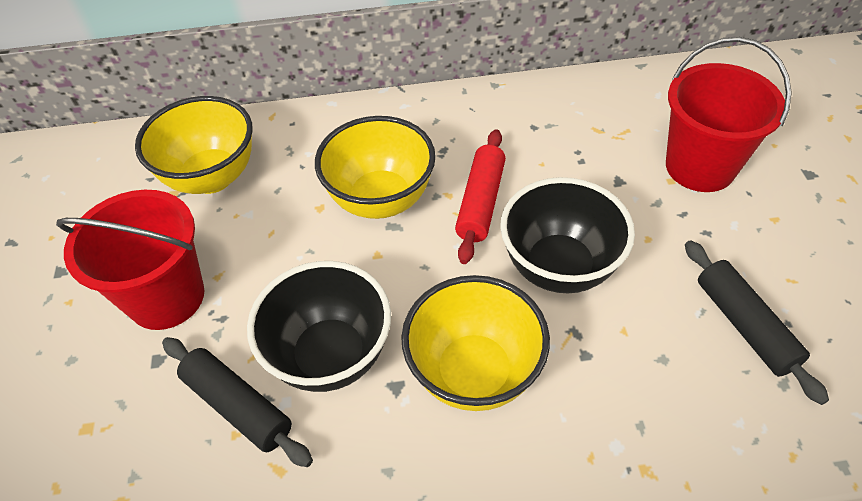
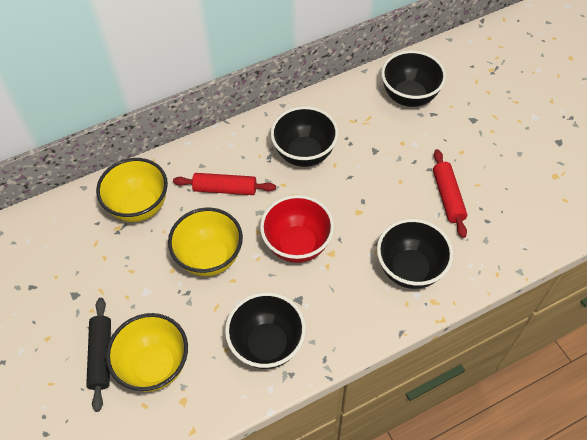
black bowl: 2 -> 4
black rolling pin: 2 -> 1
red bowl: 0 -> 1
red bucket: 2 -> 0
red rolling pin: 1 -> 2

